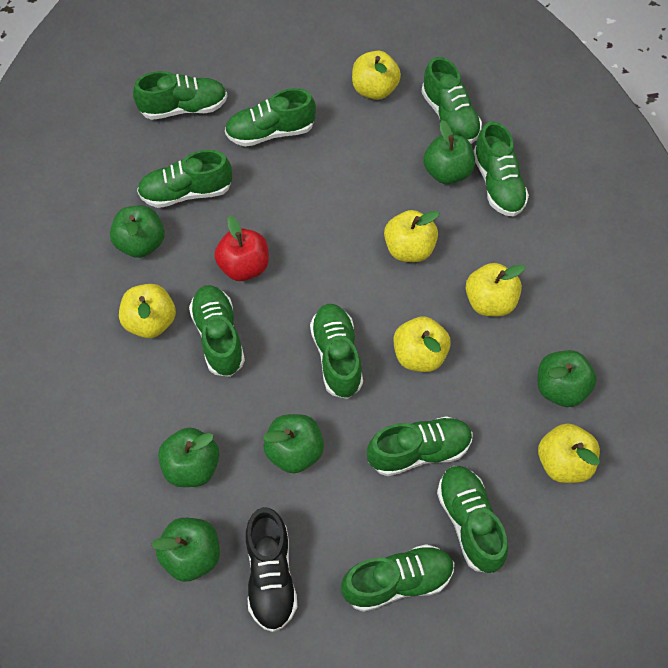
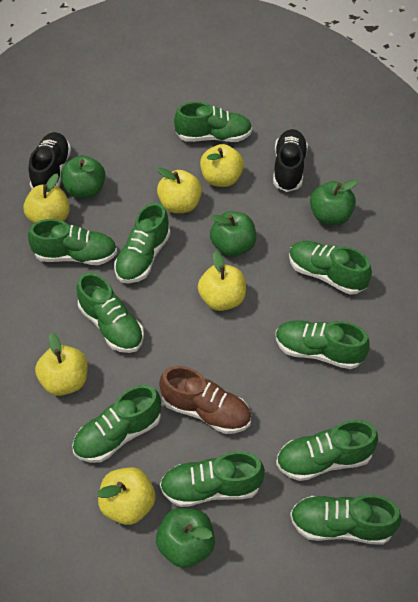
black shoe: 1 -> 2
brown shoe: 0 -> 1
green apple: 6 -> 4
red apple: 1 -> 0

